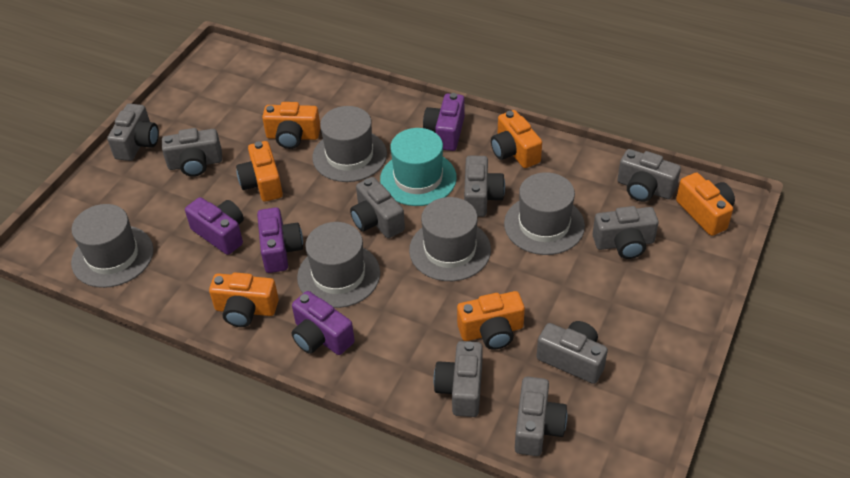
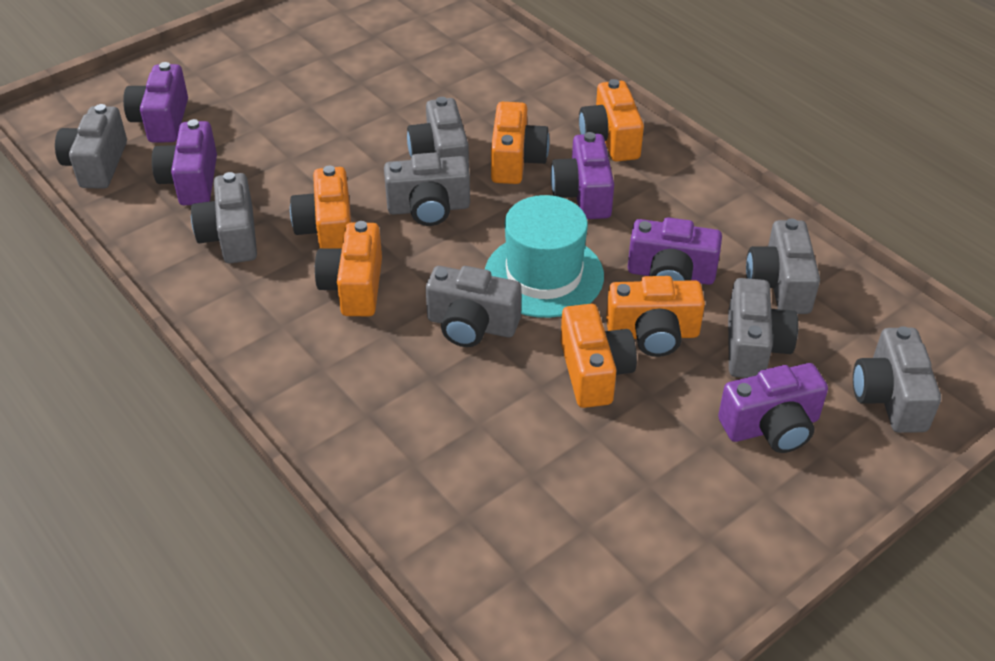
grey camera: 9 -> 8
grey hat: 5 -> 0
purple camera: 4 -> 5

